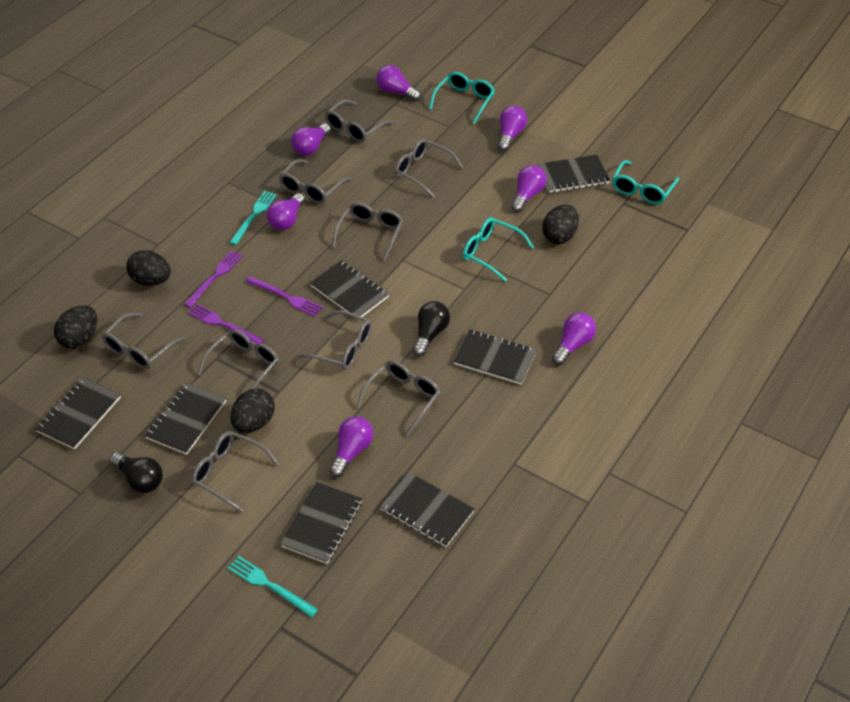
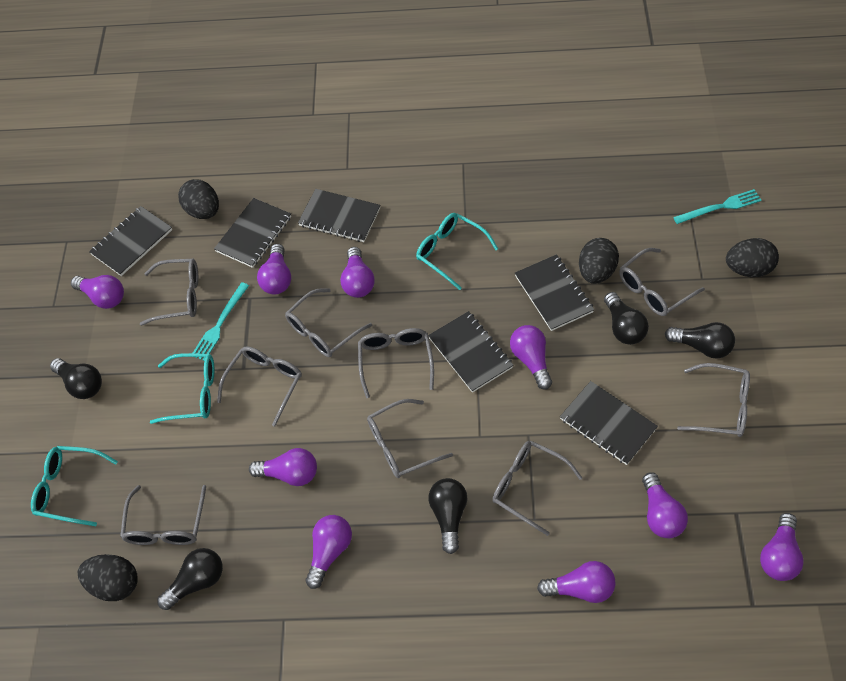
black light bulb: 2 -> 5
black notebook: 7 -> 6
purple fork: 3 -> 0
purple light bulb: 7 -> 9

